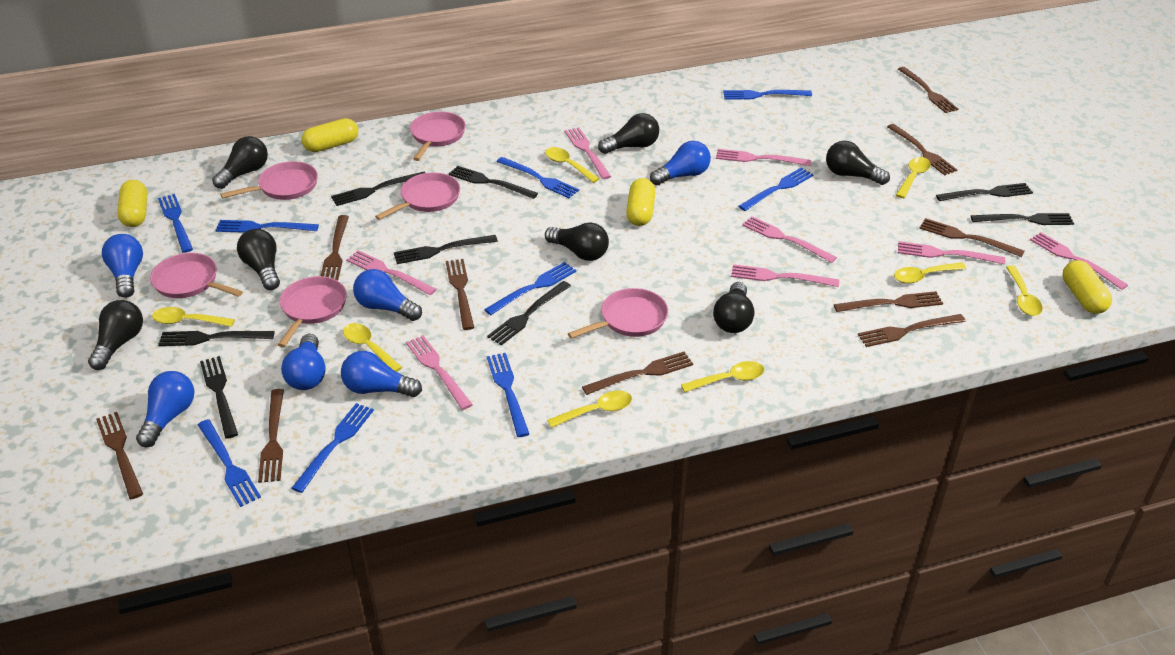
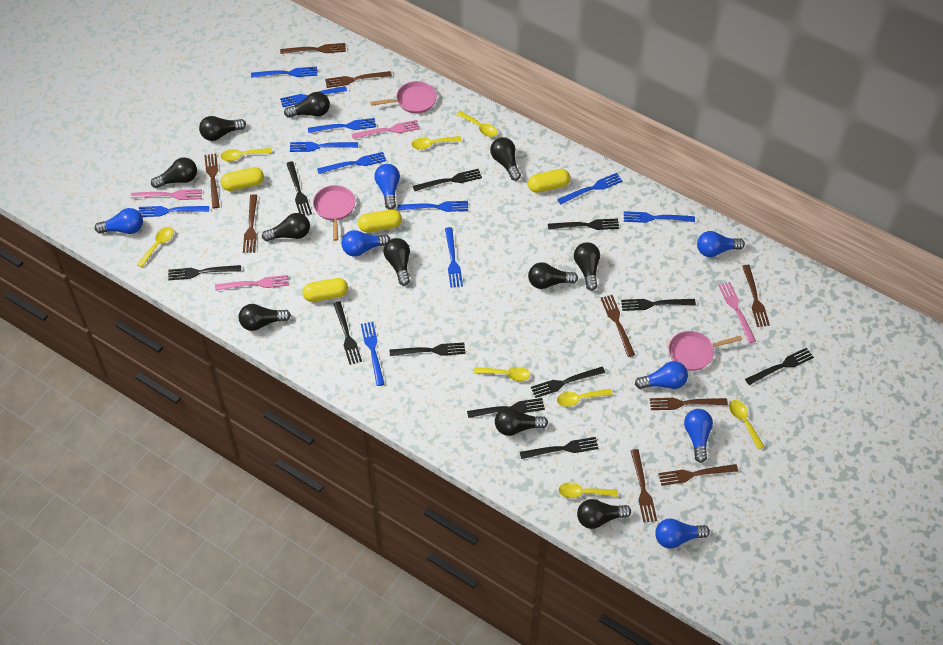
black fork: 8 -> 11
black light bulb: 7 -> 11
blue fork: 9 -> 11
blue light bulb: 6 -> 7
brown fork: 10 -> 9
pink fork: 8 -> 4
pink pan: 6 -> 3

